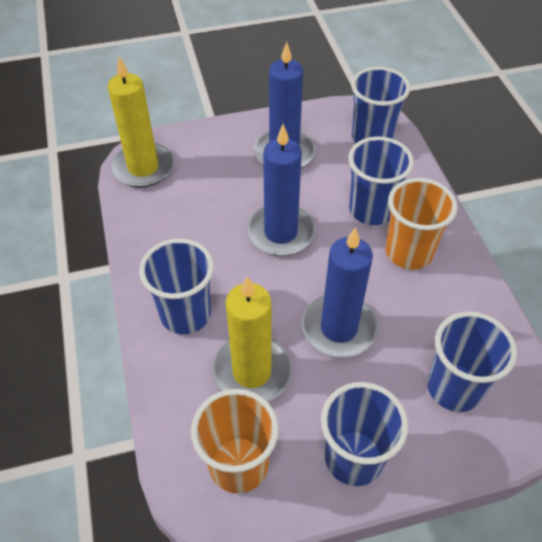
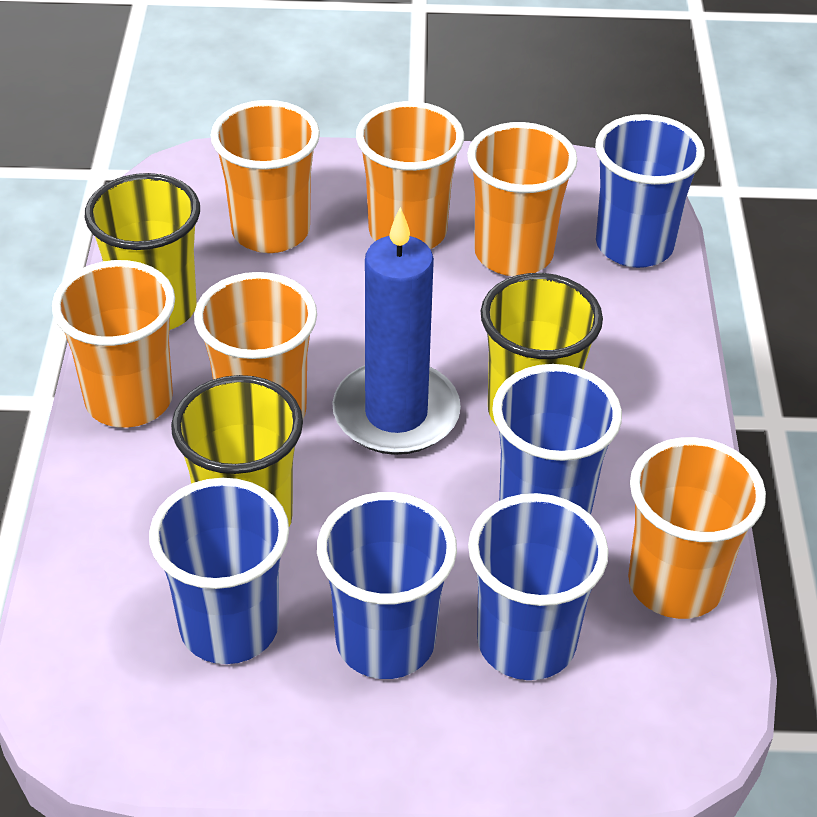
blue candle: 3 -> 1
orange cup: 2 -> 6
yellow candle: 2 -> 0
yellow cup: 0 -> 3

